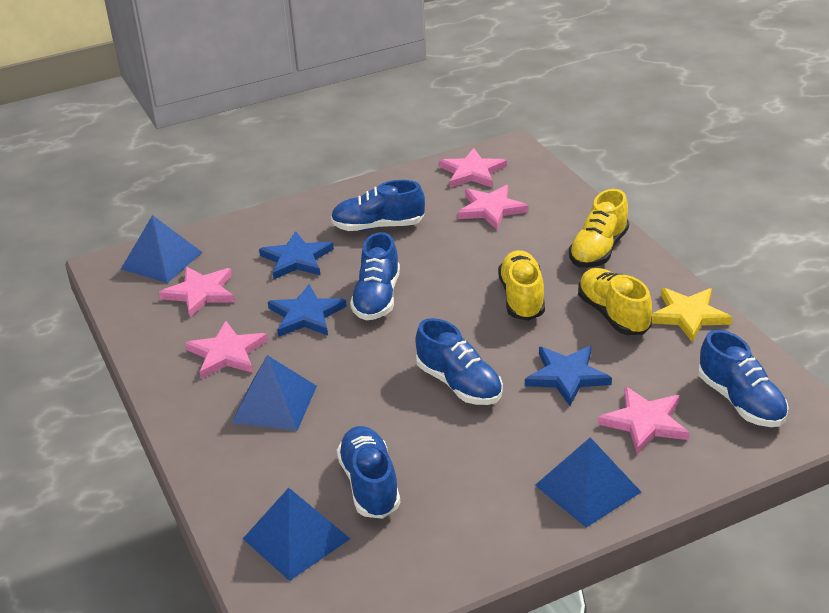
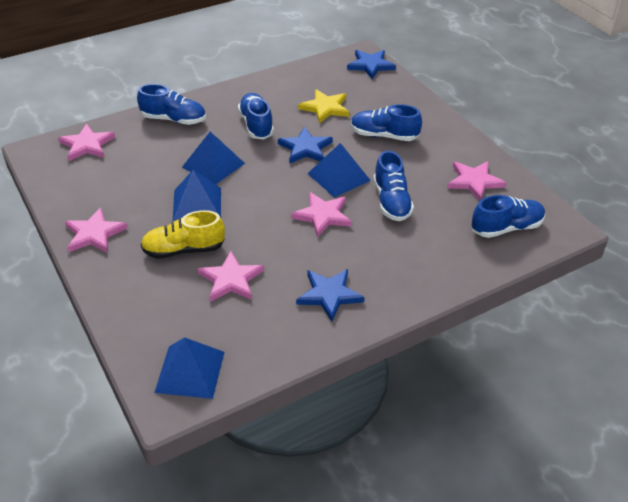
yellow shoe: 3 -> 1

